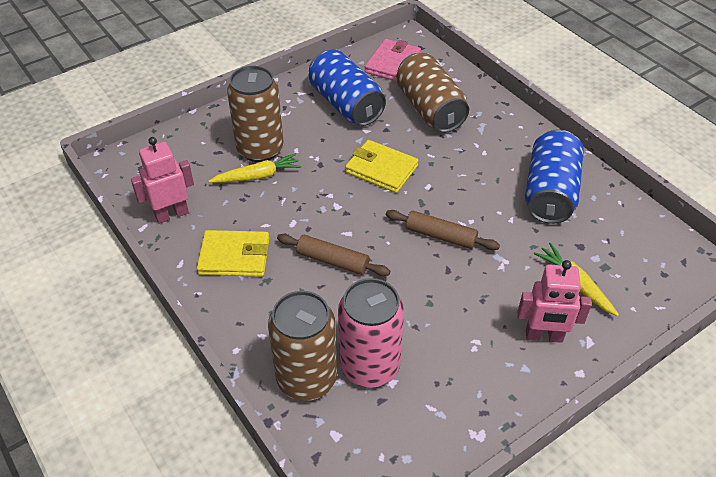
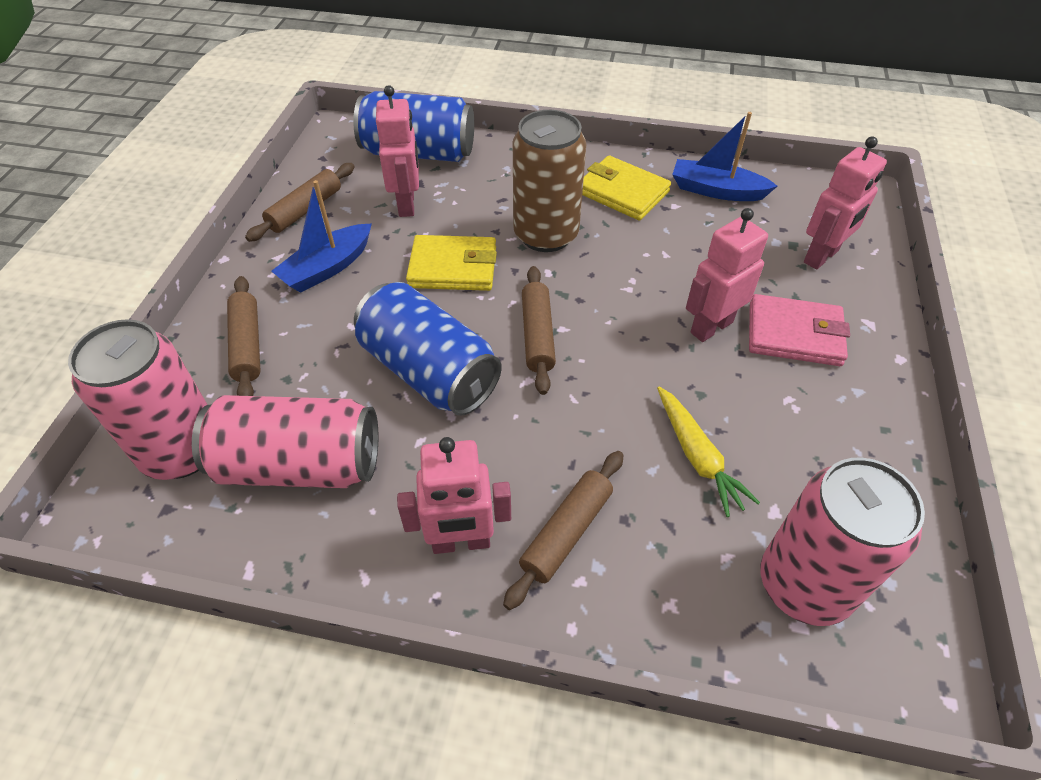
blue boat: 0 -> 2
brown can: 3 -> 1
brown rolling pin: 2 -> 4
pink can: 1 -> 3
pink robot: 2 -> 4
yellow carrot: 2 -> 1

